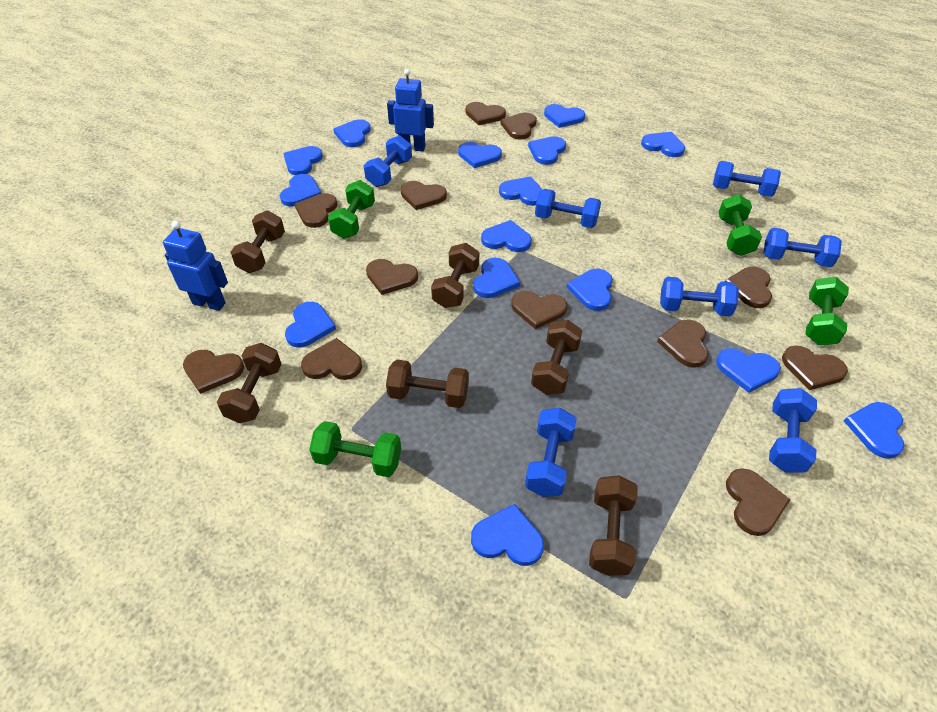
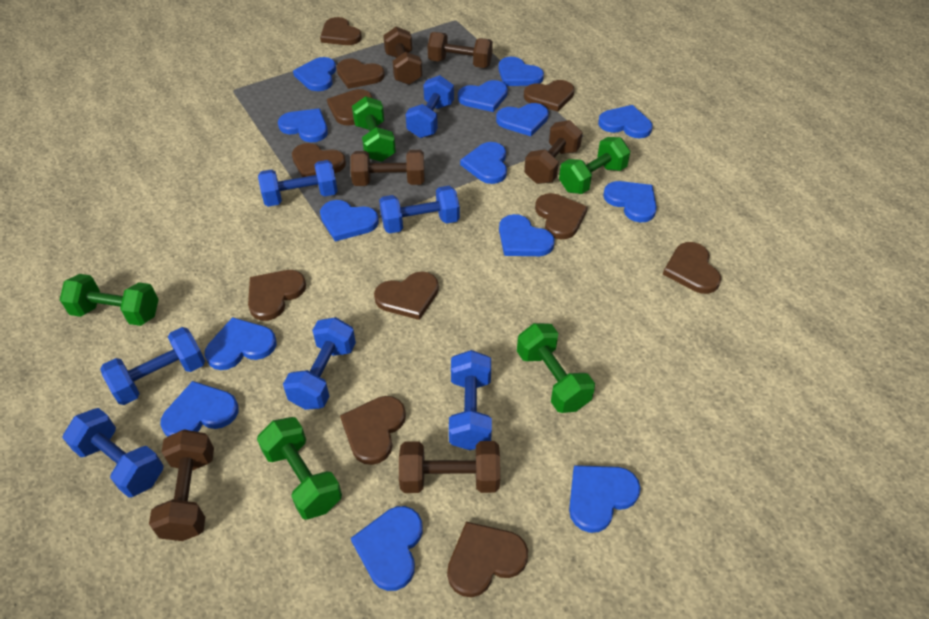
blue heart: 15 -> 14
blue robot: 2 -> 0
brown heart: 12 -> 11
green dumbbell: 4 -> 5

